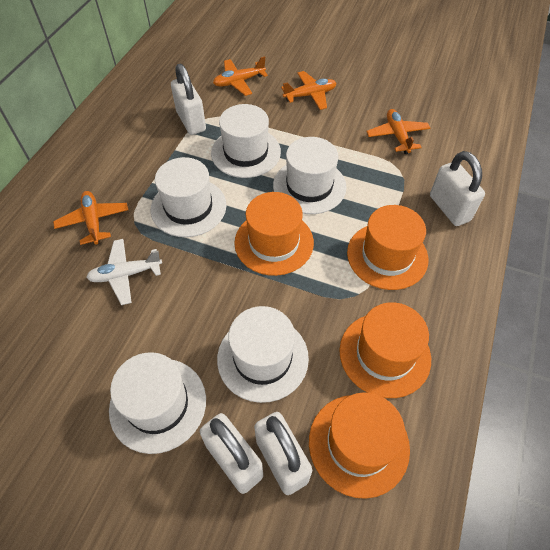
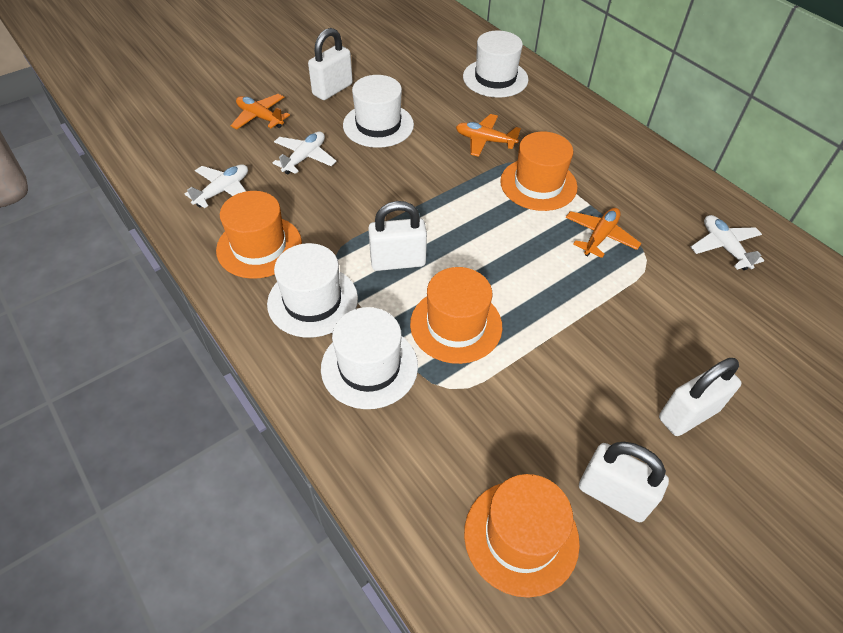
orange plane: 4 -> 3
white hat: 5 -> 4
white plane: 1 -> 3

